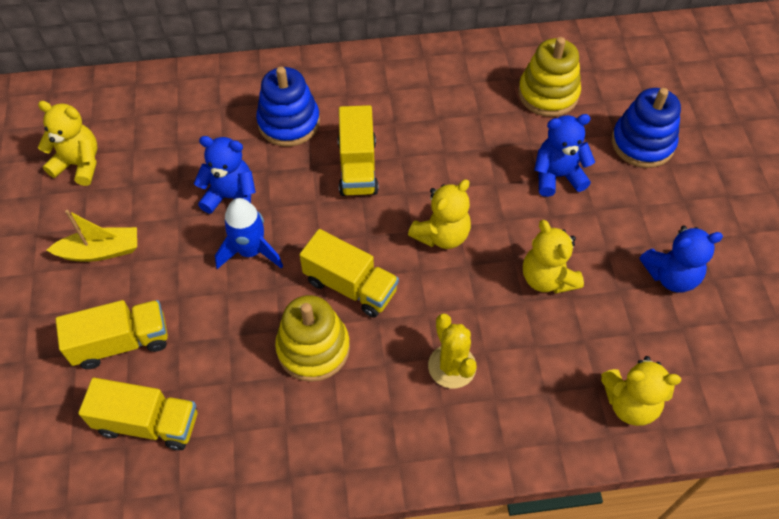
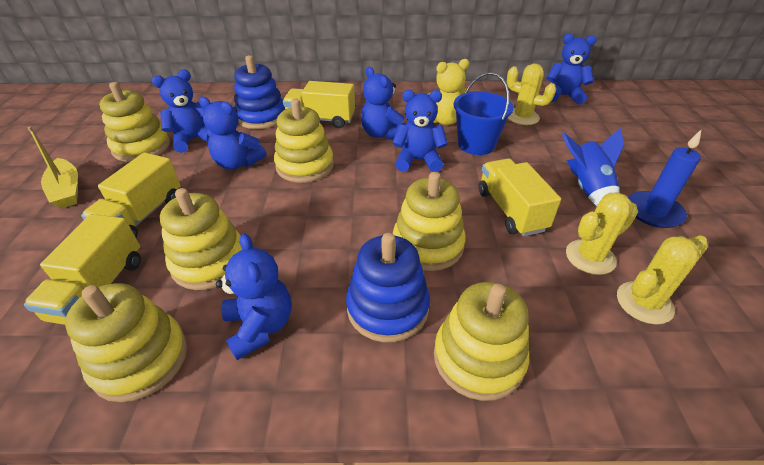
blue bucket: 0 -> 1
blue candle: 0 -> 1
blue teddy bear: 3 -> 6
yellow cactus: 1 -> 3
yellow stacking toy: 2 -> 6
yellow teddy bear: 4 -> 1

